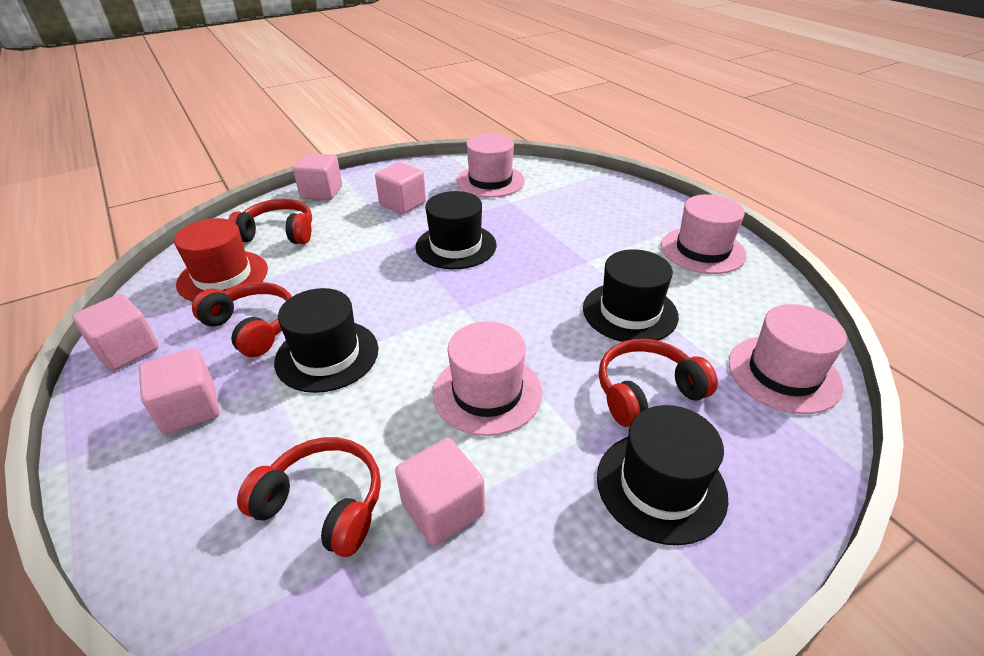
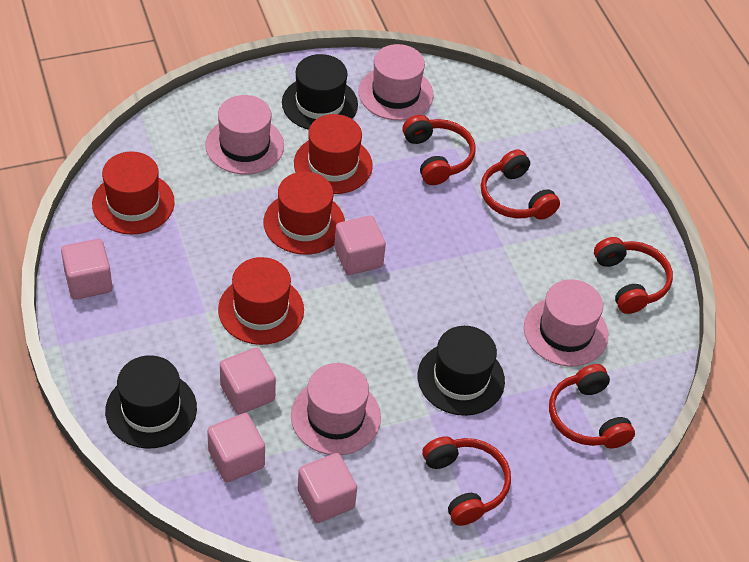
black hat: 4 -> 3
red hat: 1 -> 4
red headphones: 4 -> 5

